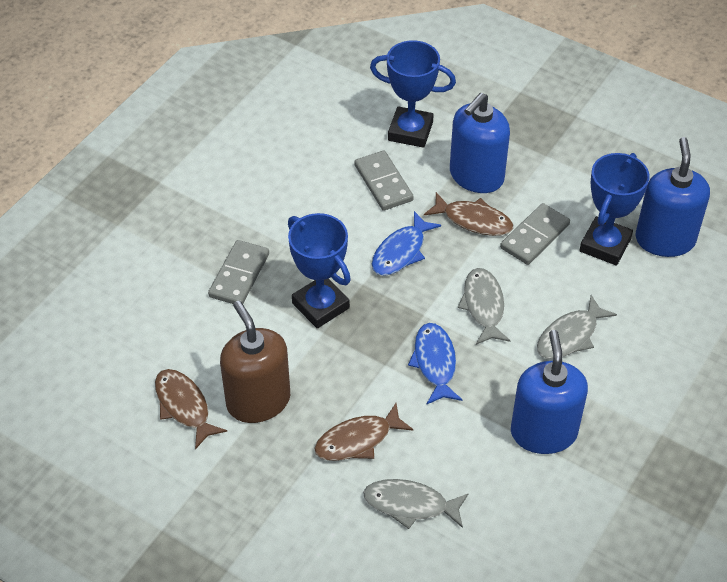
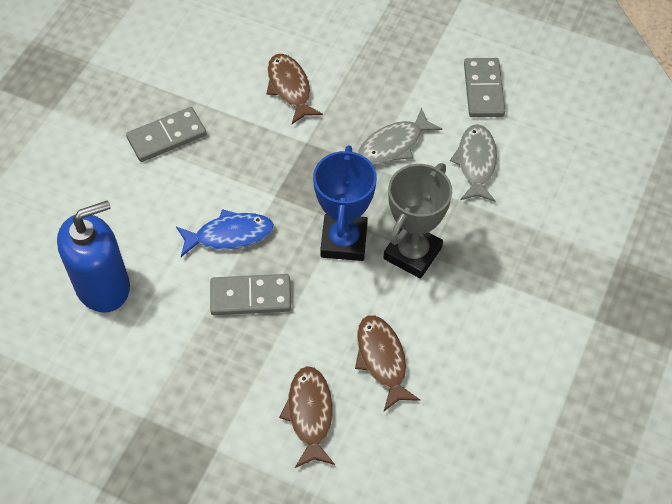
blue fish: 2 -> 1
blue soap dispenser: 3 -> 1
blue trophy: 3 -> 1
brown soap dispenser: 1 -> 0
grey fish: 3 -> 2
grey trophy: 0 -> 1

